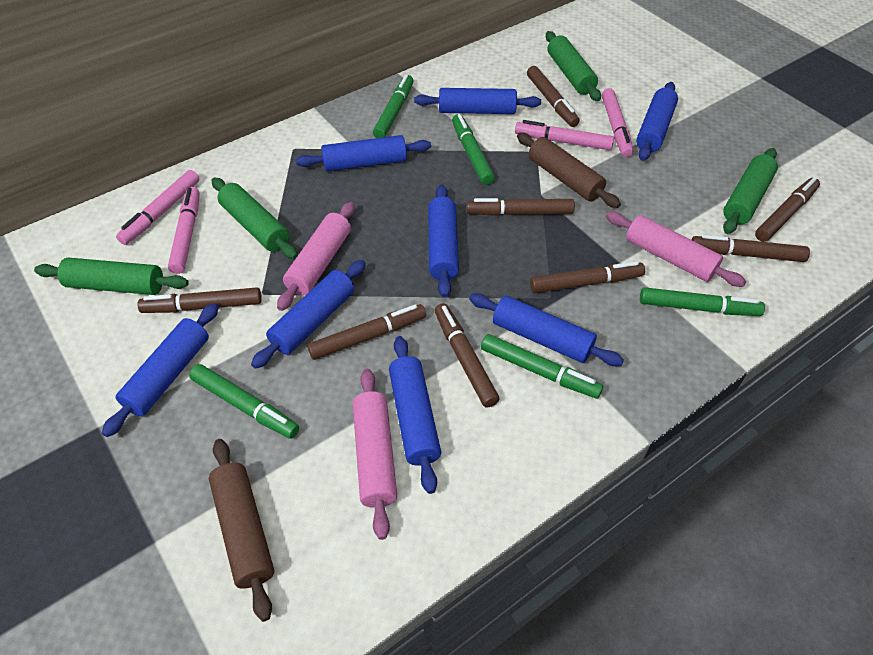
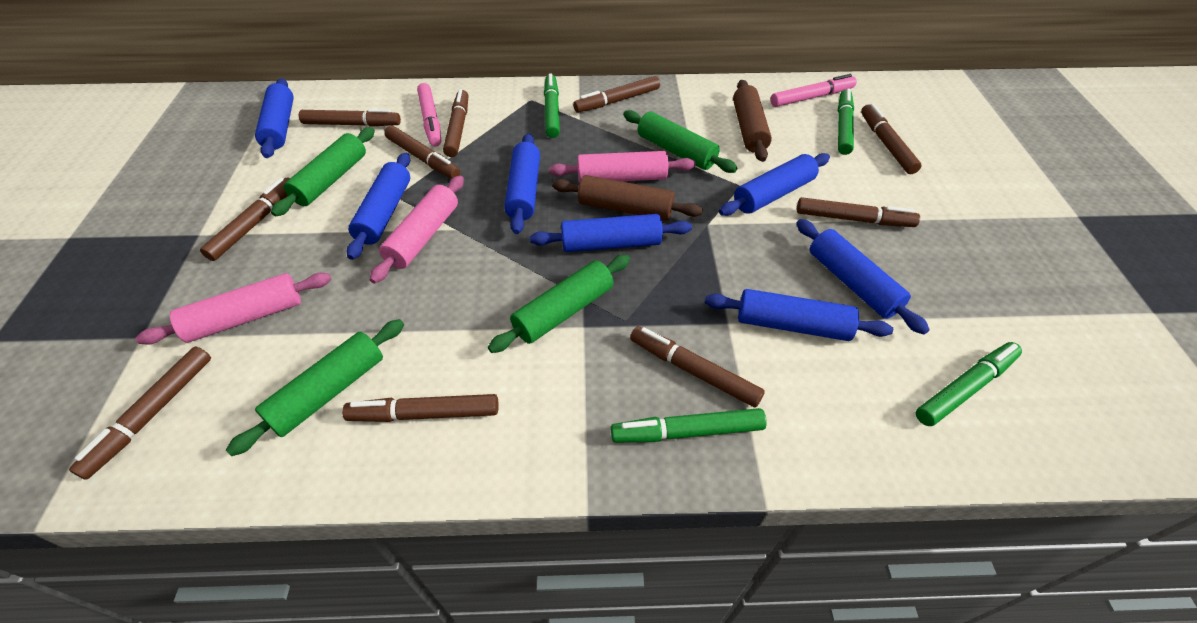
blue rolling pin: 8 -> 7
brown marker: 8 -> 10
green marker: 5 -> 4
pink marker: 4 -> 2

